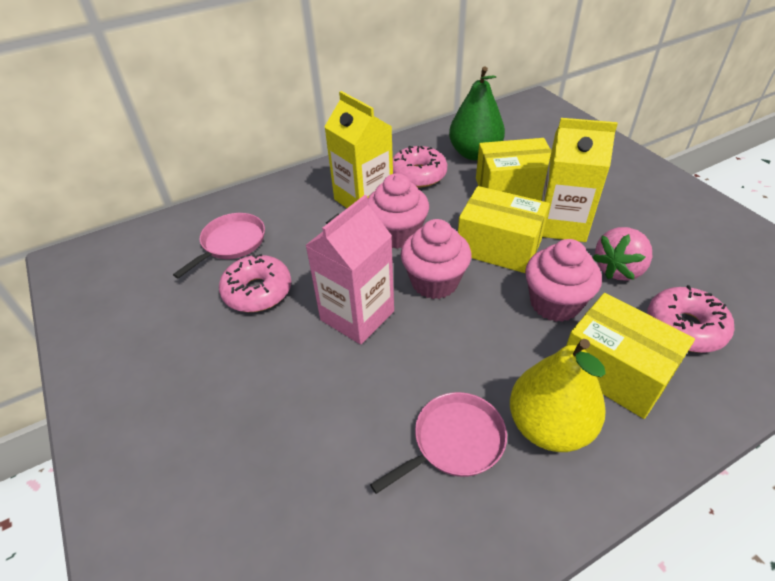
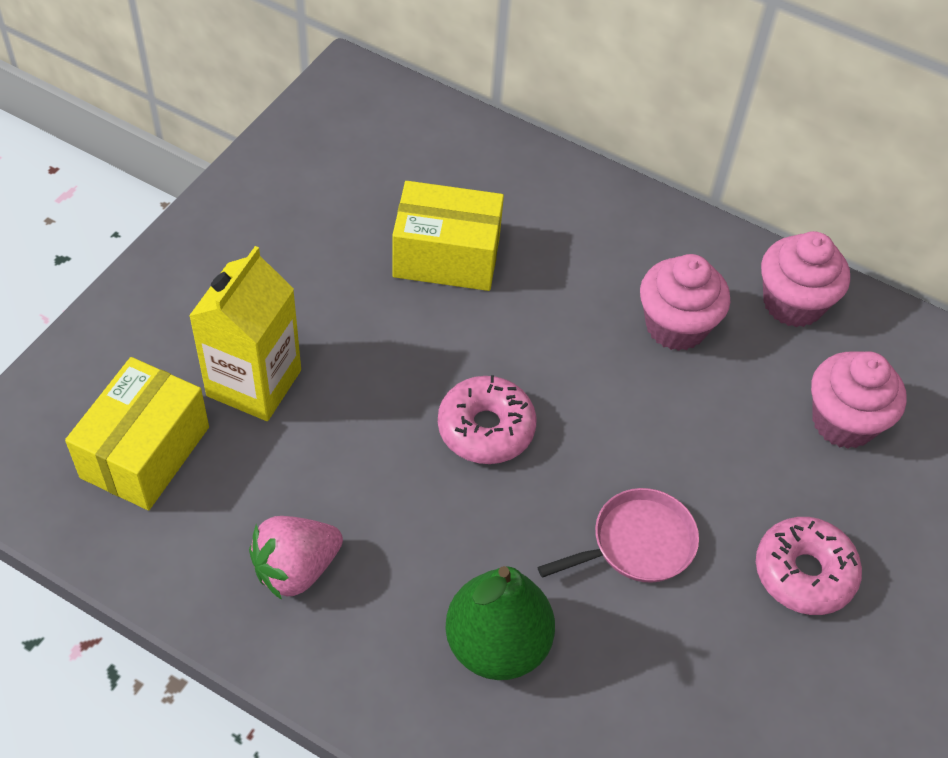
pink carton: 1 -> 0
pink donut: 3 -> 2
pink pan: 2 -> 1
yellow box: 3 -> 2
yellow carton: 2 -> 1
yellow pear: 1 -> 0

